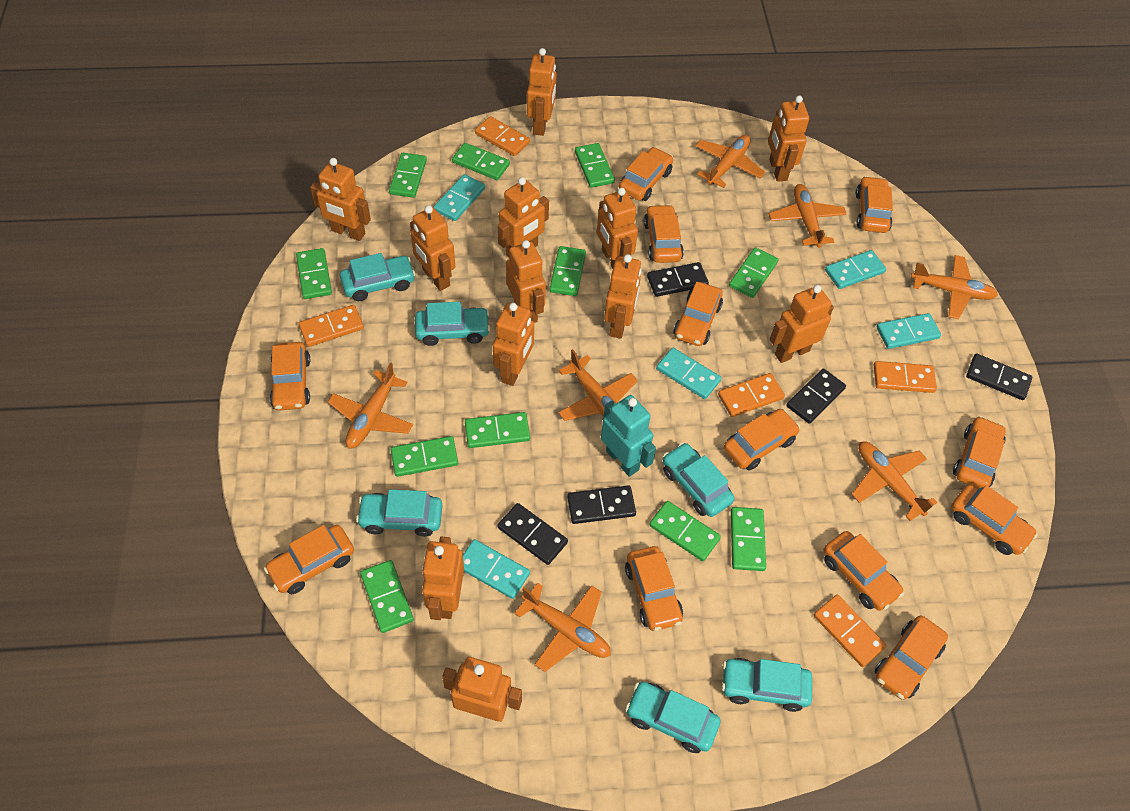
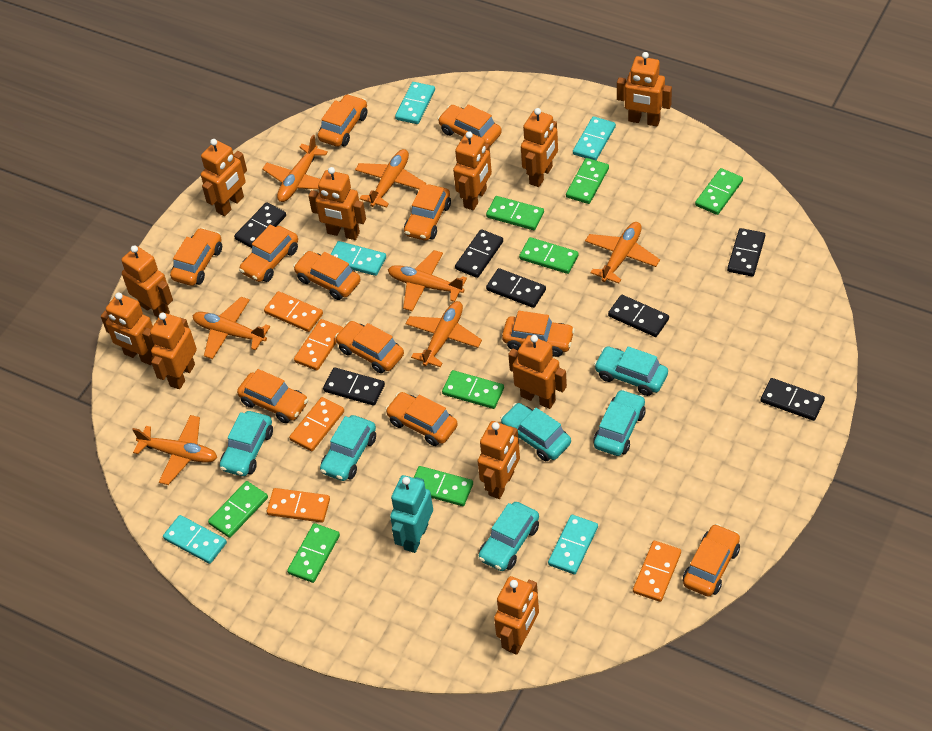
black domino: 5 -> 7
green domino: 11 -> 8
orange car: 12 -> 11
orange robot: 12 -> 11

